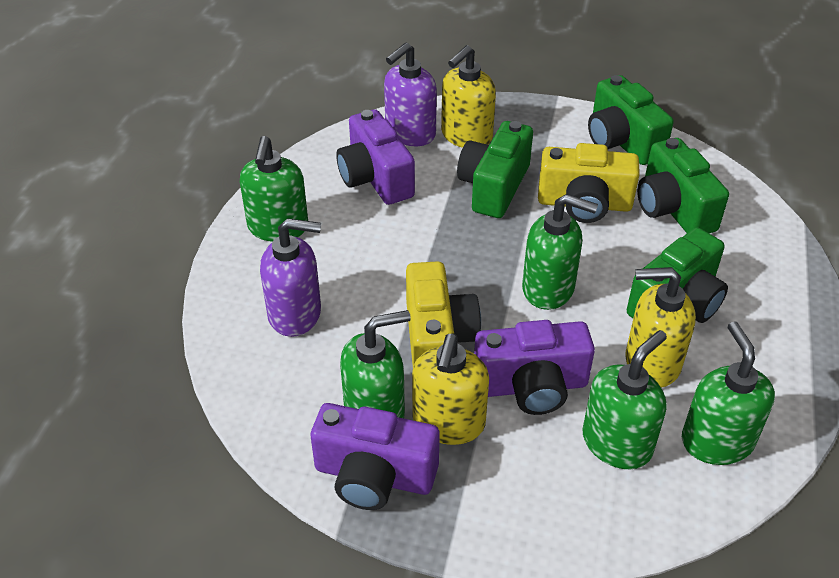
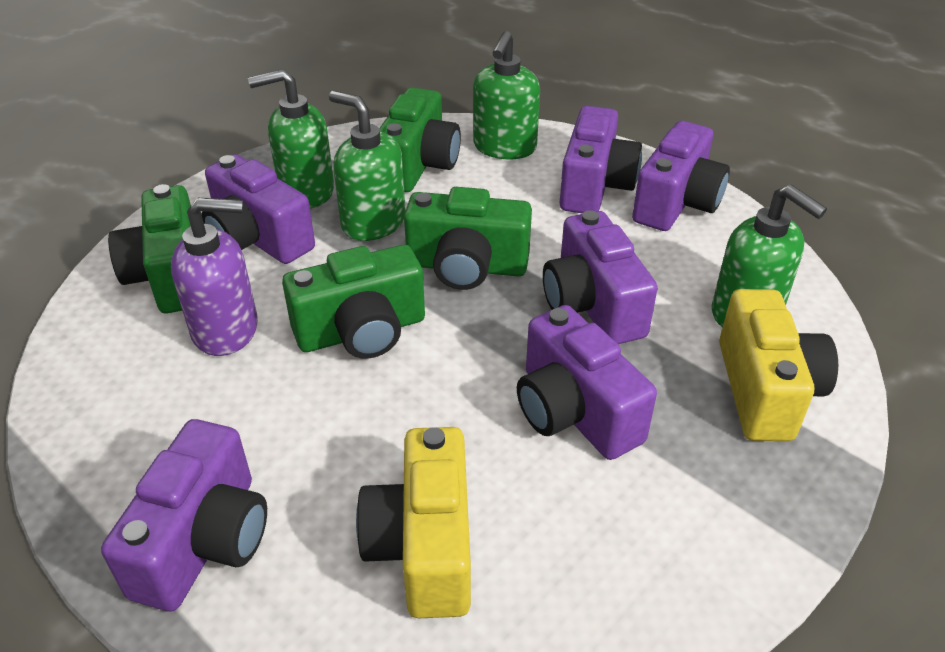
green soap dispenser: 5 -> 4
purple camera: 3 -> 6
purple soap dispenser: 2 -> 1
yellow soap dispenser: 3 -> 0

